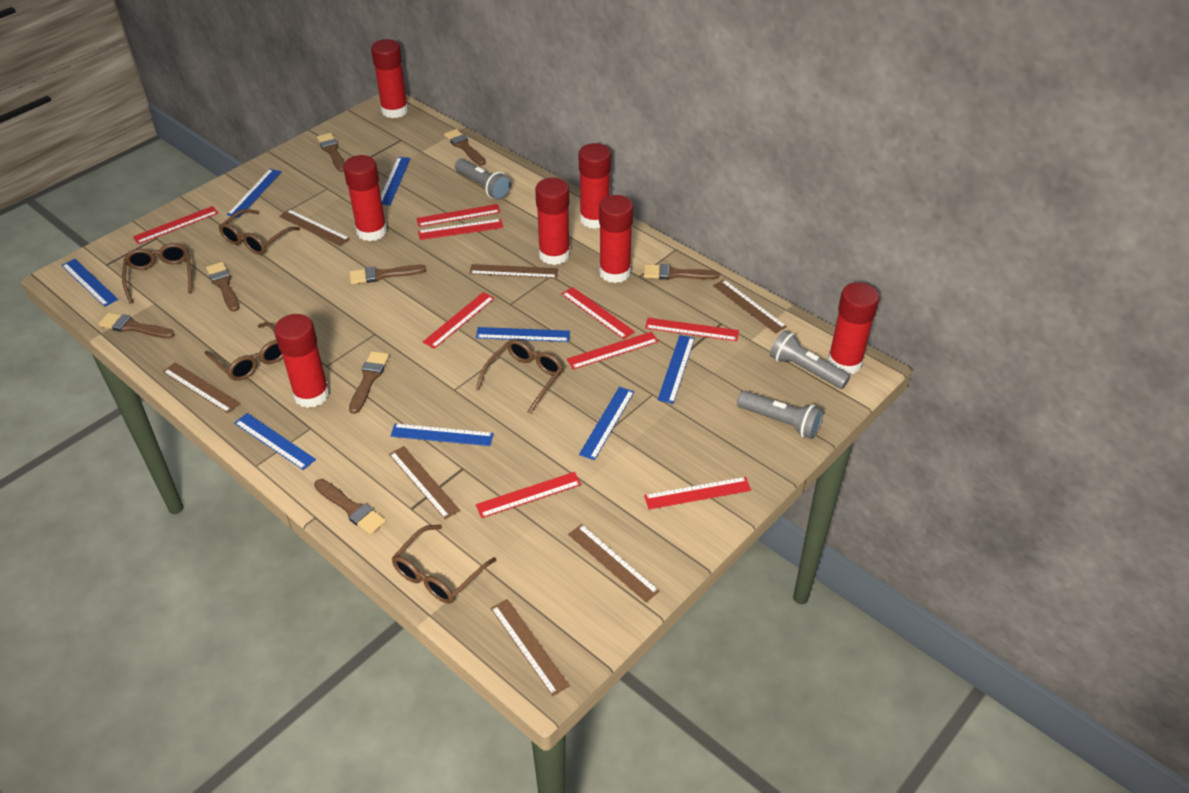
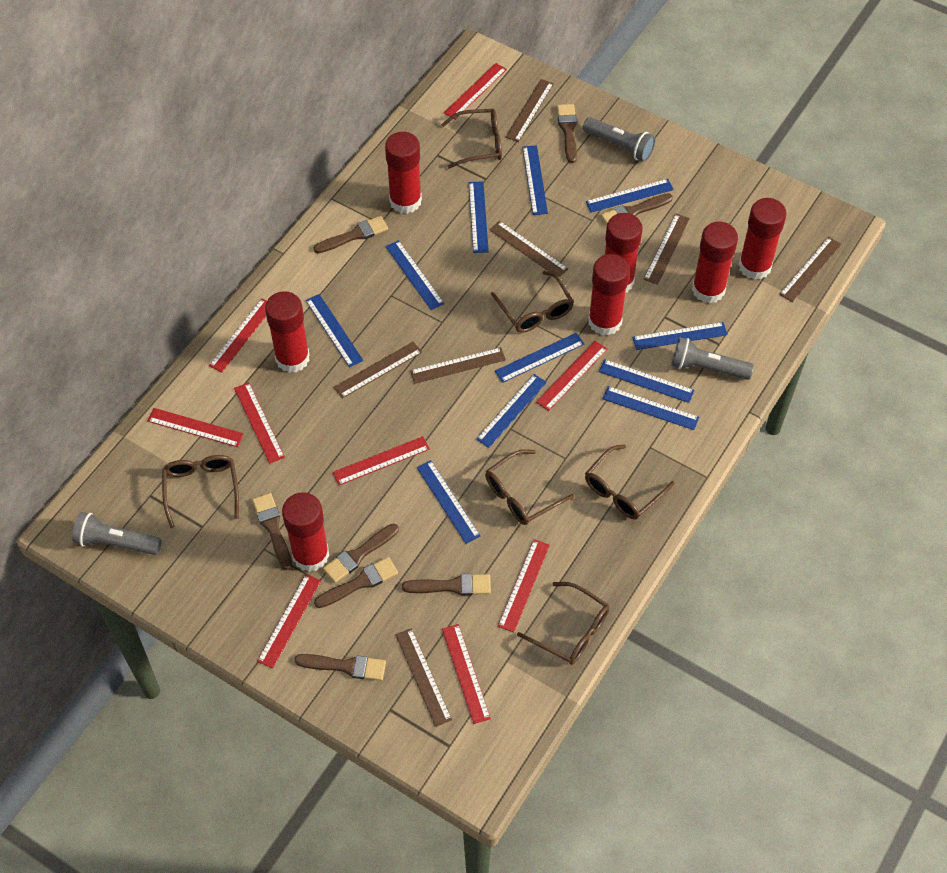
blue ruler: 8 -> 11
brown glasses: 5 -> 6

